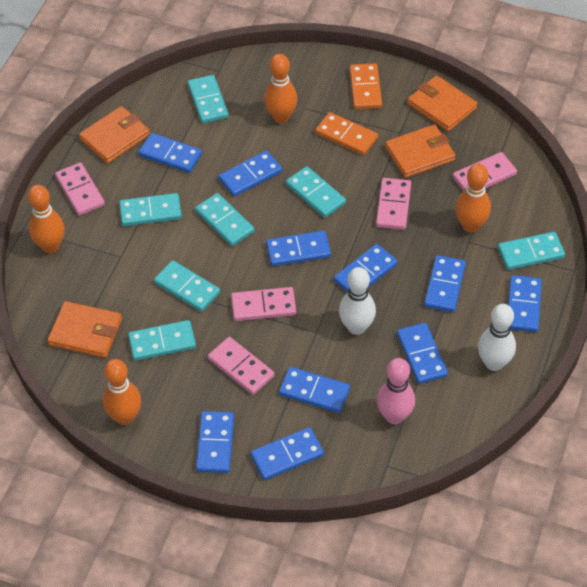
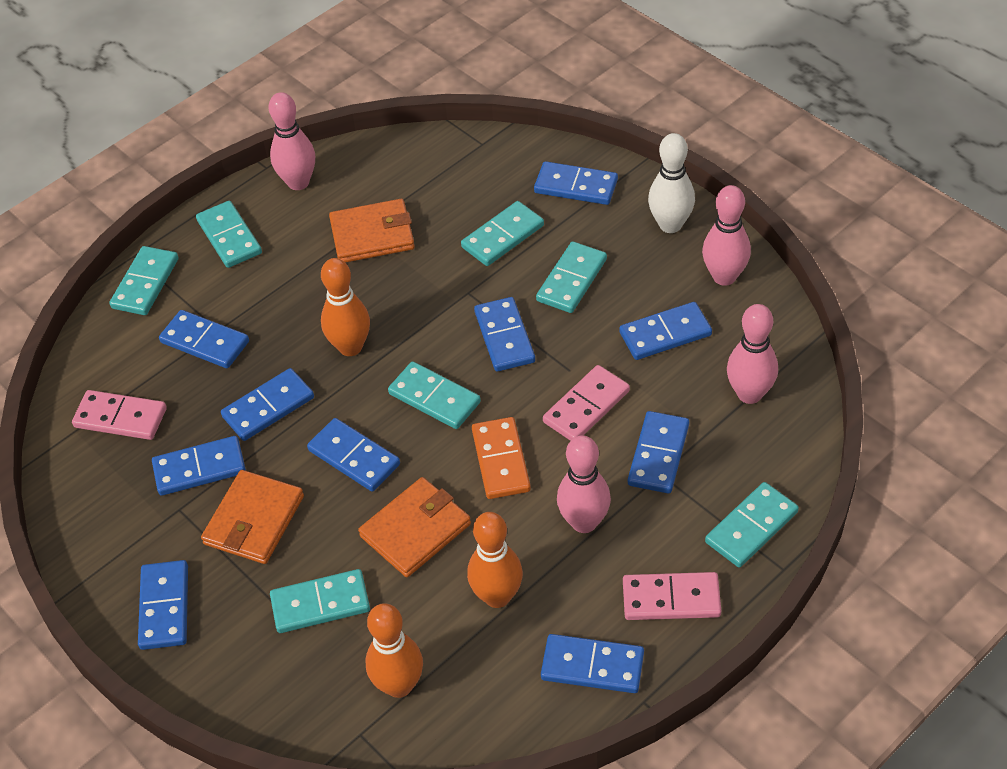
orange bowling pin: 4 -> 3
orange domino: 2 -> 1
orange wallet: 4 -> 3
pink bowling pin: 1 -> 4
pink domino: 5 -> 3
white bowling pin: 2 -> 1

